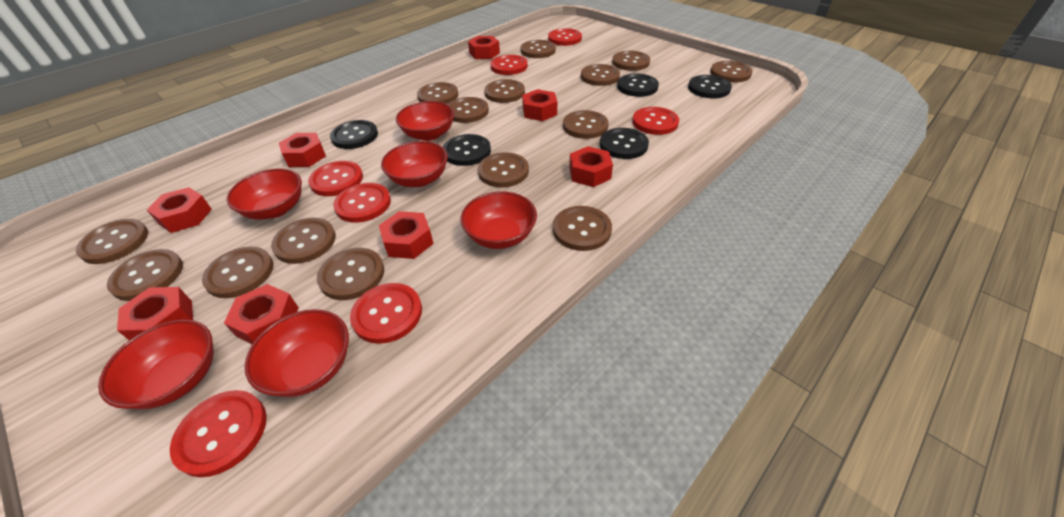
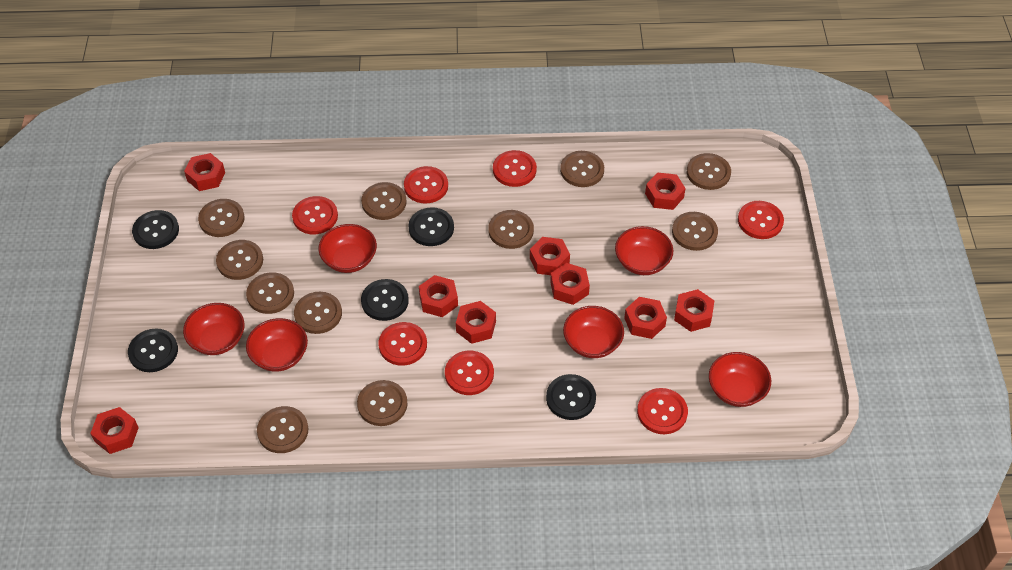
brown button: 15 -> 11
red nut: 8 -> 9

